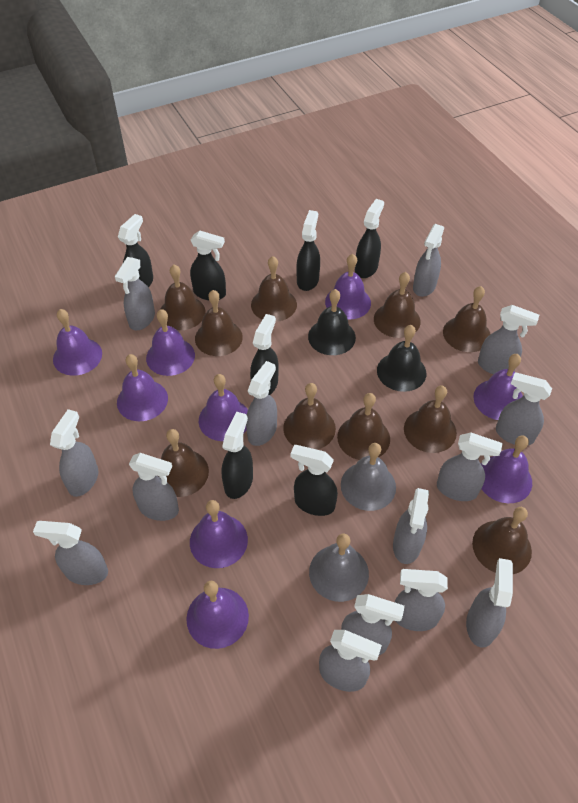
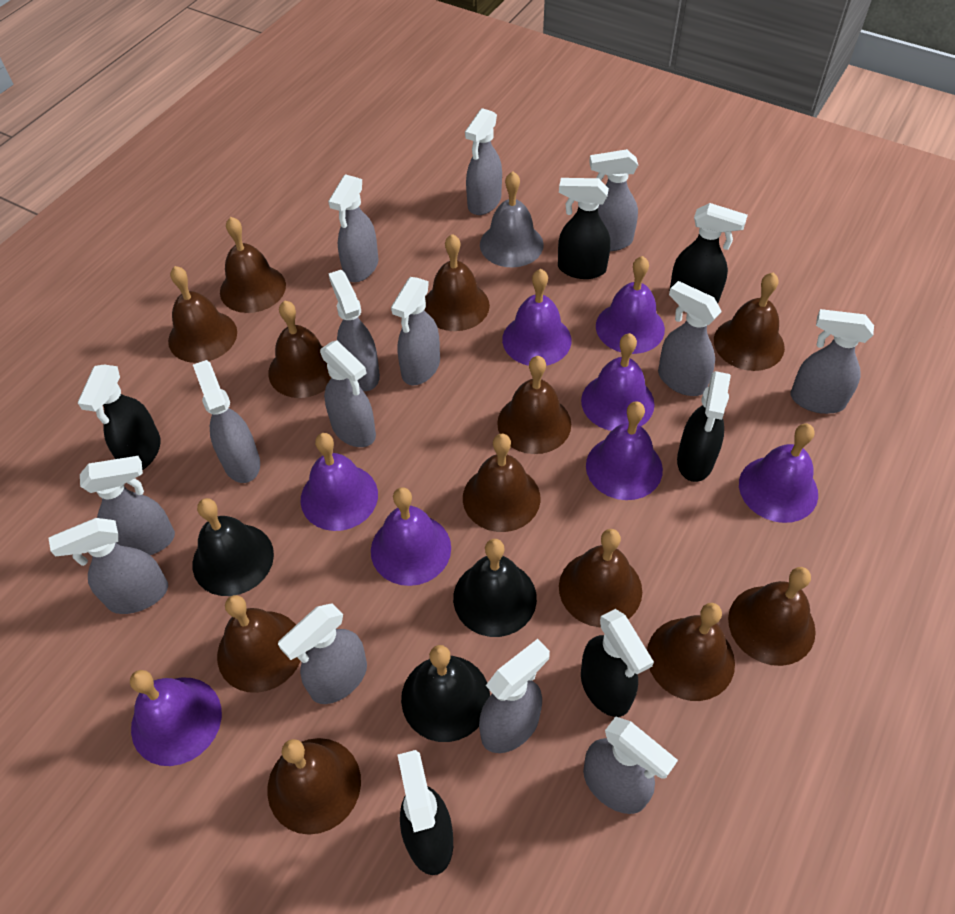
black bell: 2 -> 3
black spray bottle: 7 -> 6
brown bell: 10 -> 12
grey bell: 2 -> 1
purple bell: 9 -> 8

